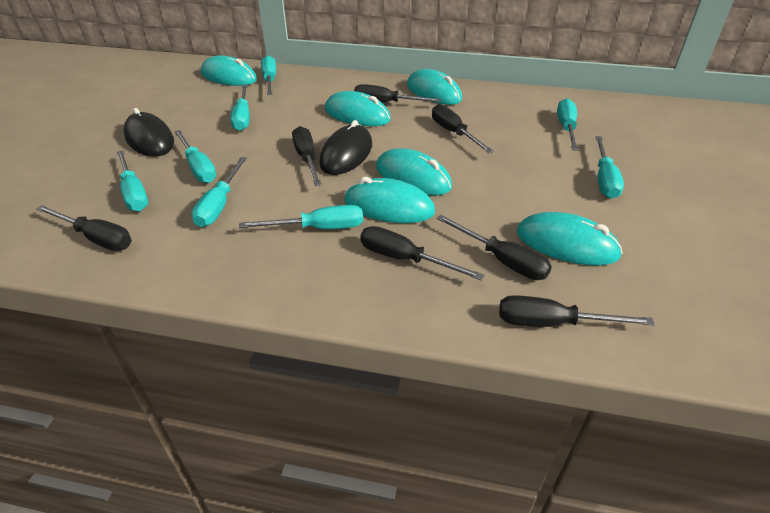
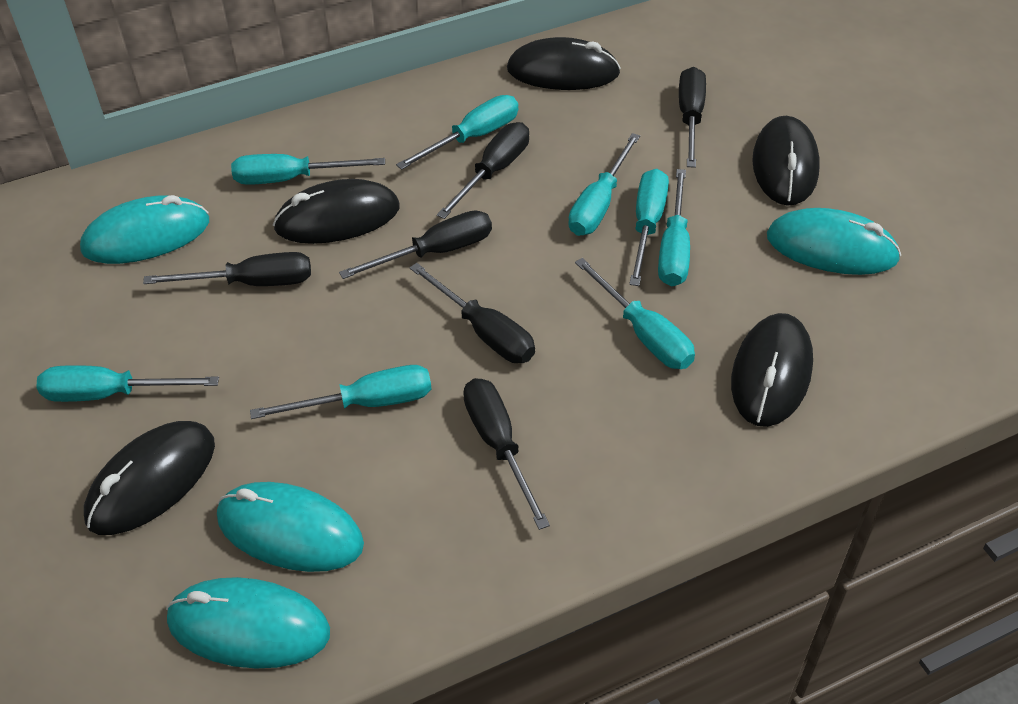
black mouse: 2 -> 5
black screwdriver: 7 -> 6
turquoise mouse: 6 -> 4

